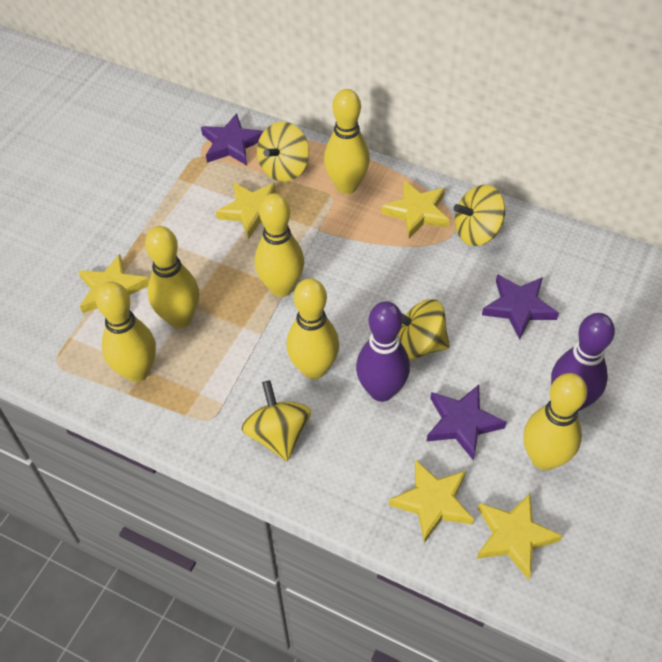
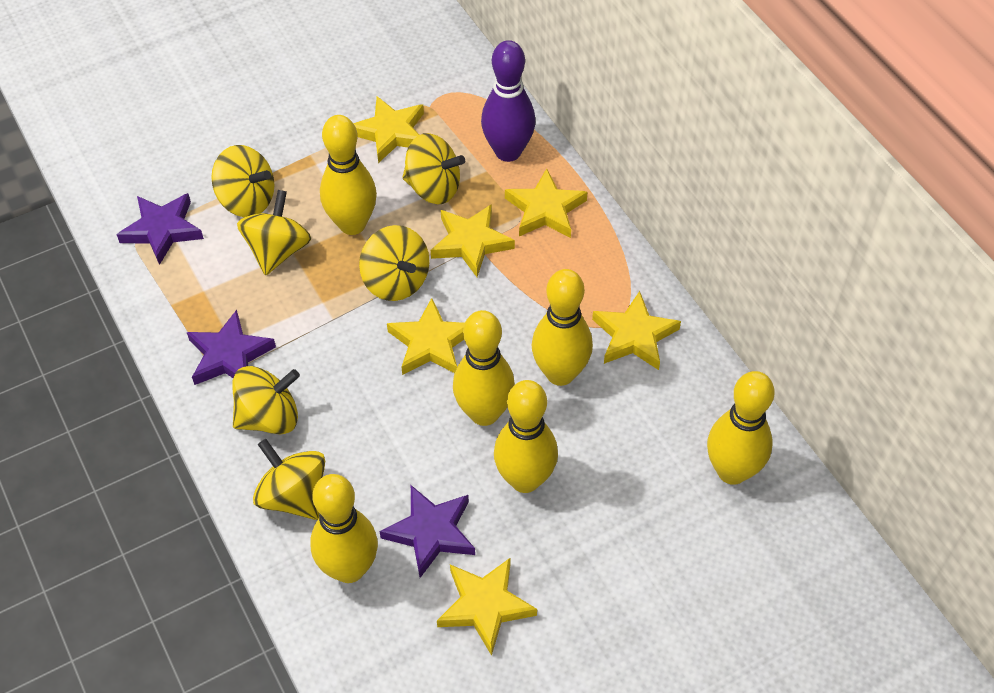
purple bowling pin: 2 -> 1
yellow spinning top: 4 -> 6
yellow star: 5 -> 6

